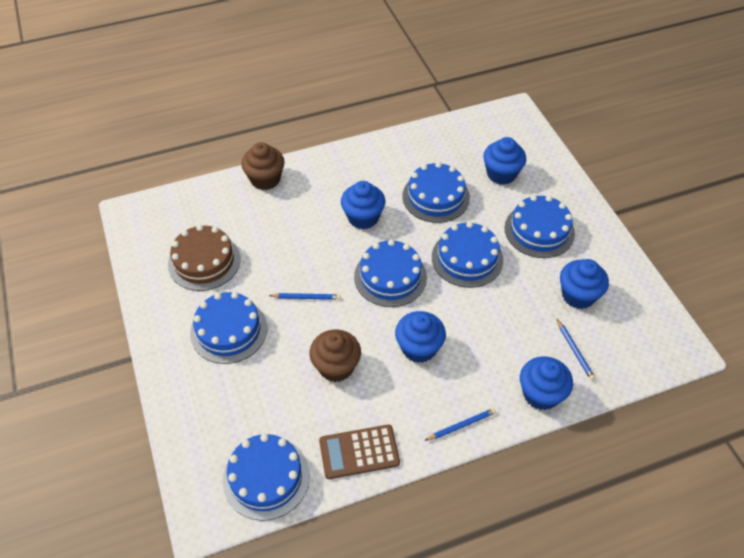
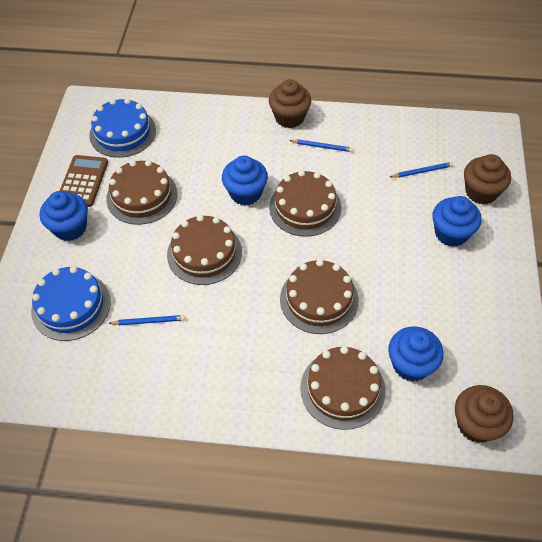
blue cake: 6 -> 2
blue cupcake: 5 -> 4
brown cake: 1 -> 5
brown cupcake: 2 -> 3

